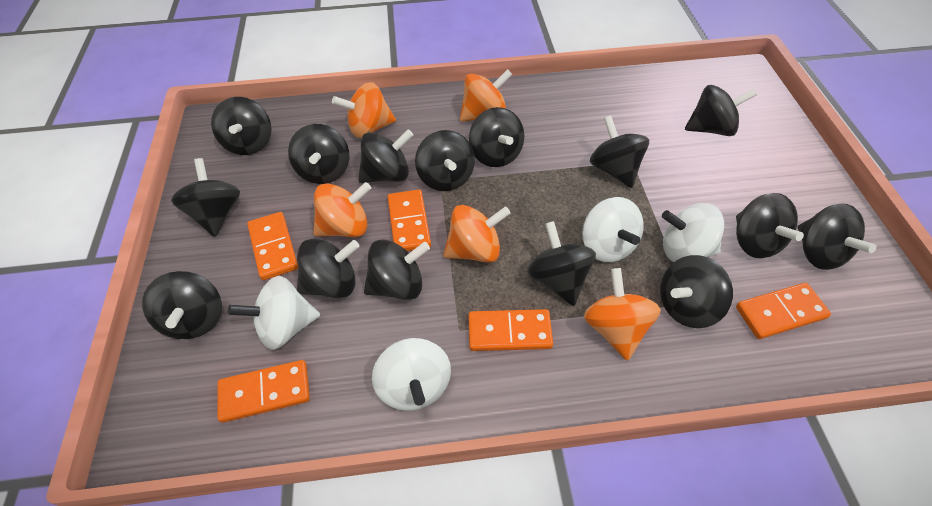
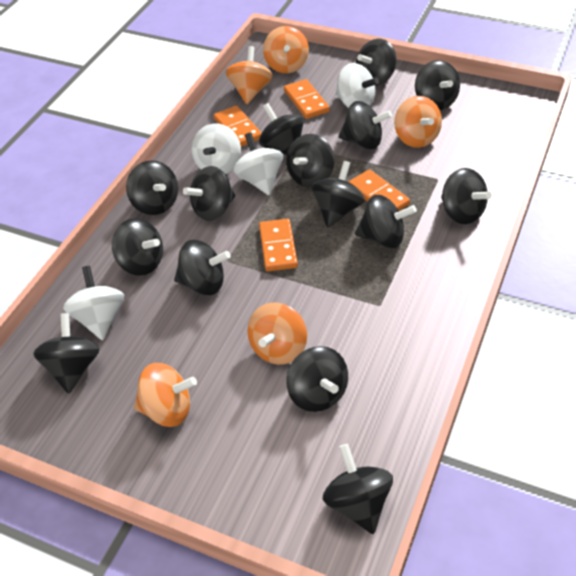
orange domino: 5 -> 4

